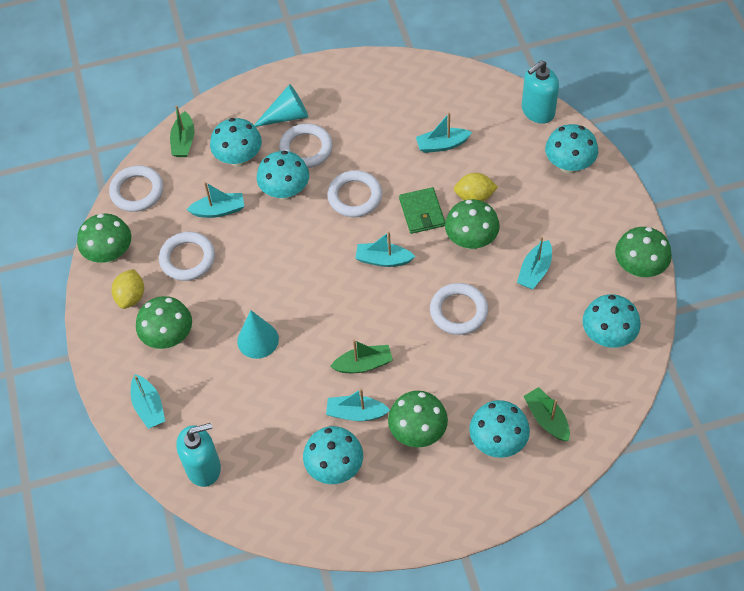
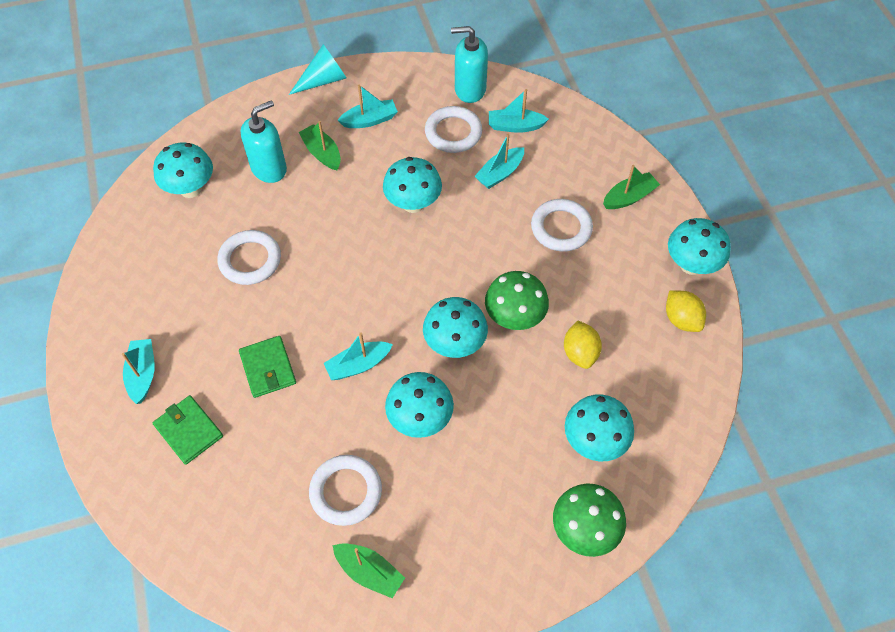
green mushroom: 5 -> 2
green wallet: 1 -> 2
turquoise boat: 6 -> 5
turquoise cone: 2 -> 1
white ring: 5 -> 4

